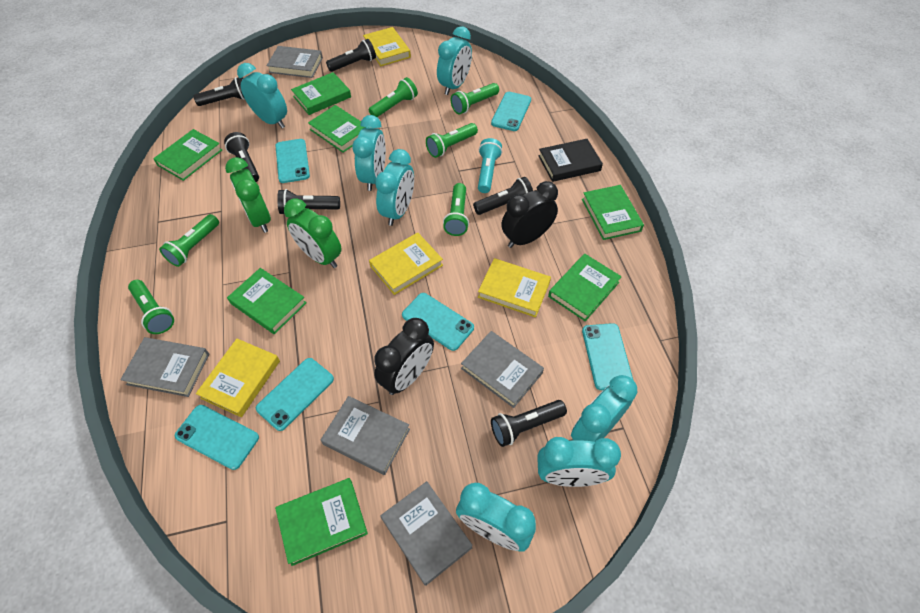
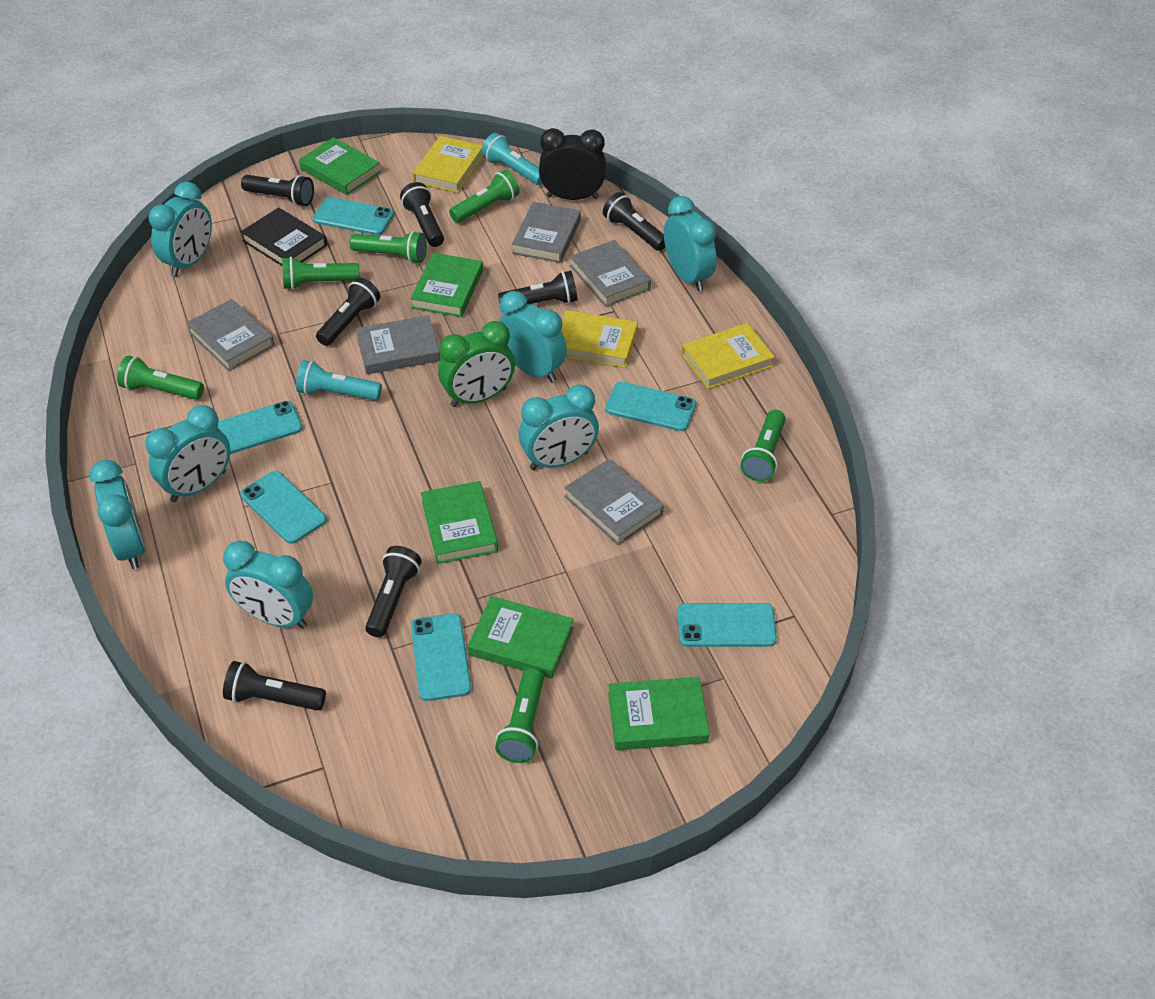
black clock: 2 -> 1
black flashlight: 6 -> 7
green book: 7 -> 5
green clock: 2 -> 1
turquoise flashlight: 1 -> 2
yellow book: 4 -> 3

